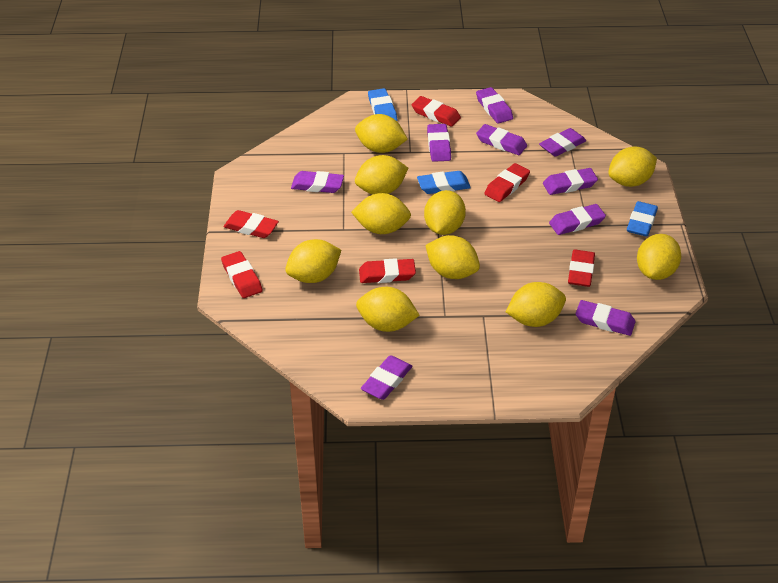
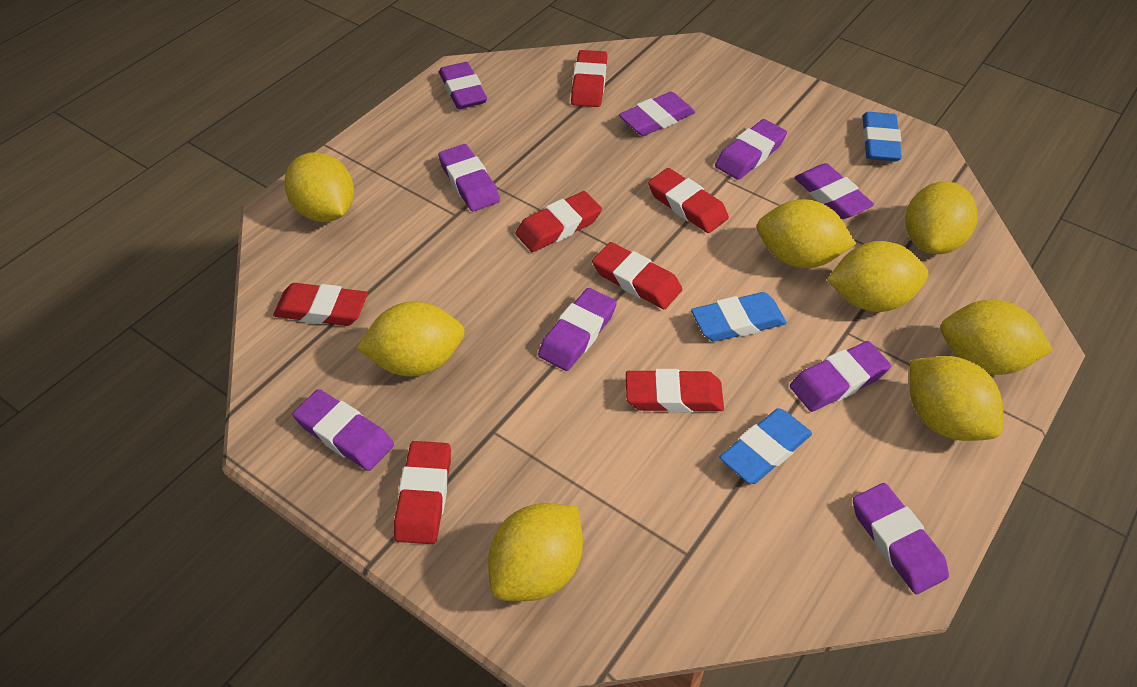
red eraser: 6 -> 7
yellow lemon: 10 -> 8

